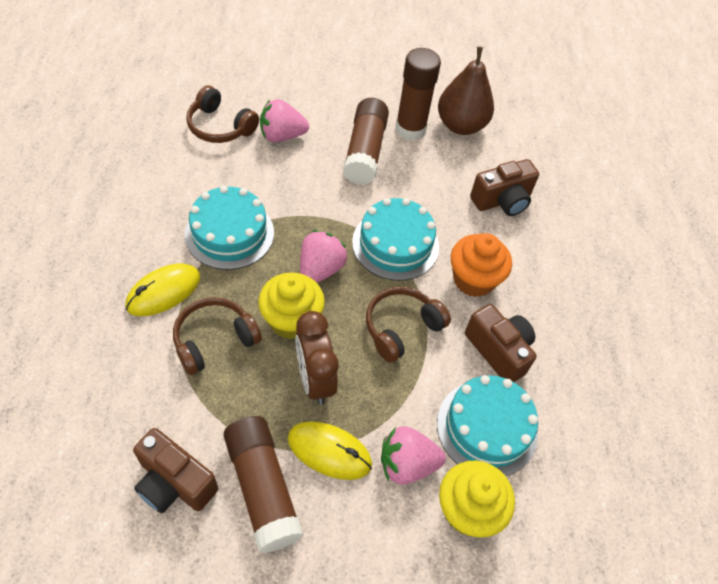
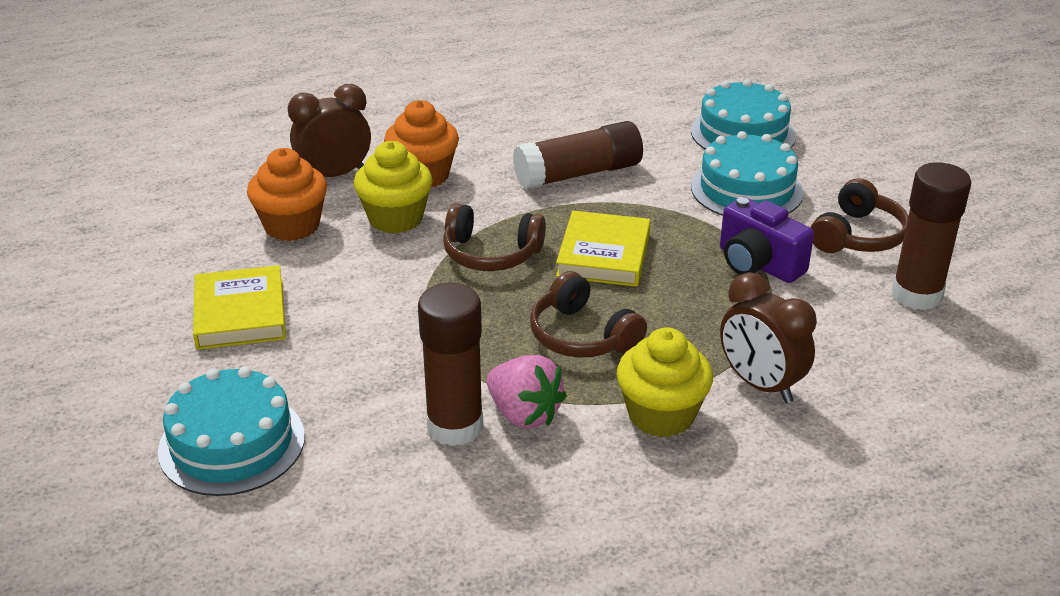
brown camera: 3 -> 0
brown clock: 1 -> 2
brown pear: 1 -> 0
orange cupcake: 1 -> 2
pink strawberry: 3 -> 1
purple camera: 0 -> 1
yellow book: 0 -> 2
yellow mouse: 2 -> 0

